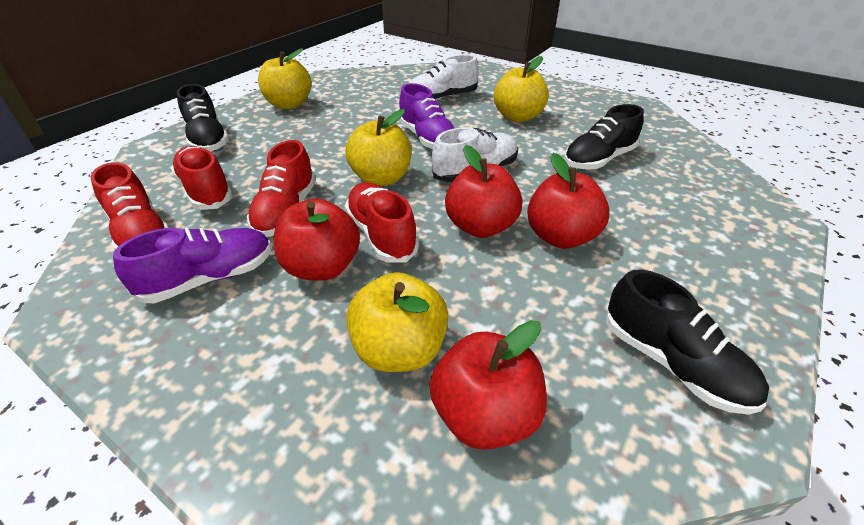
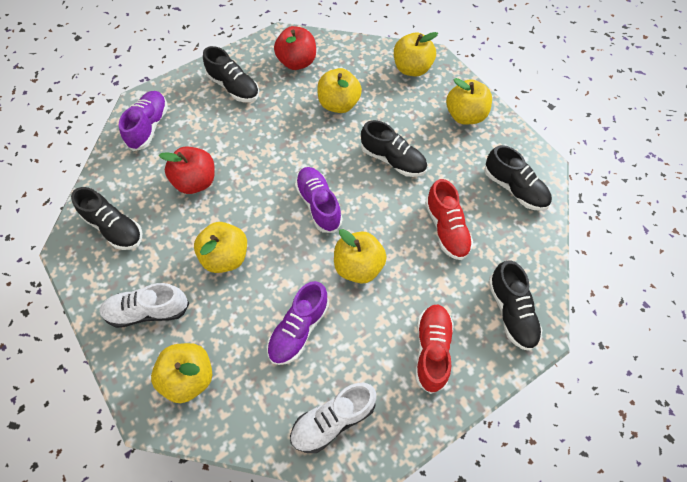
black shoe: 3 -> 5
purple shoe: 2 -> 3
red apple: 4 -> 2
red shoe: 4 -> 2
yellow apple: 4 -> 6

